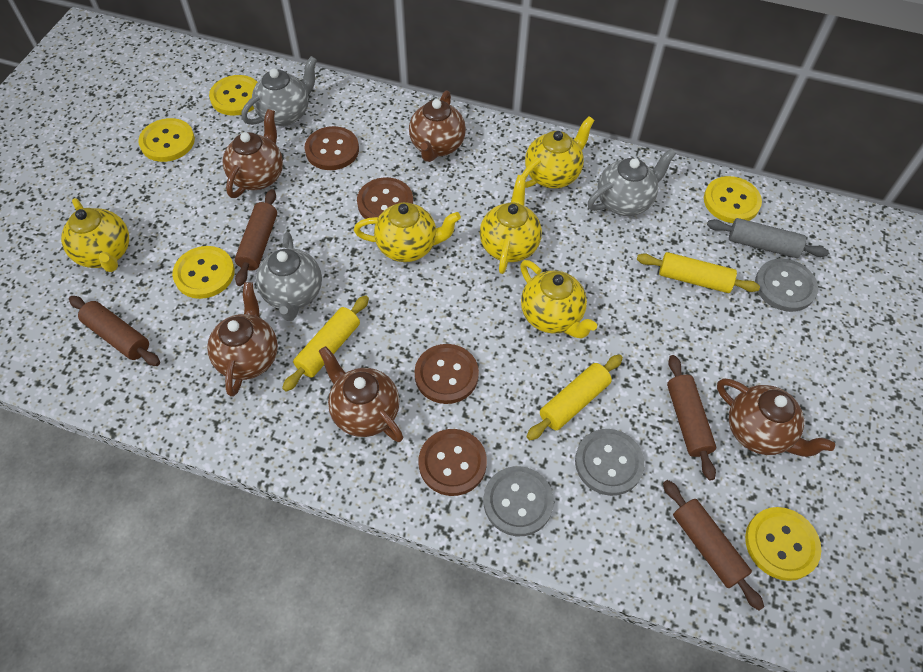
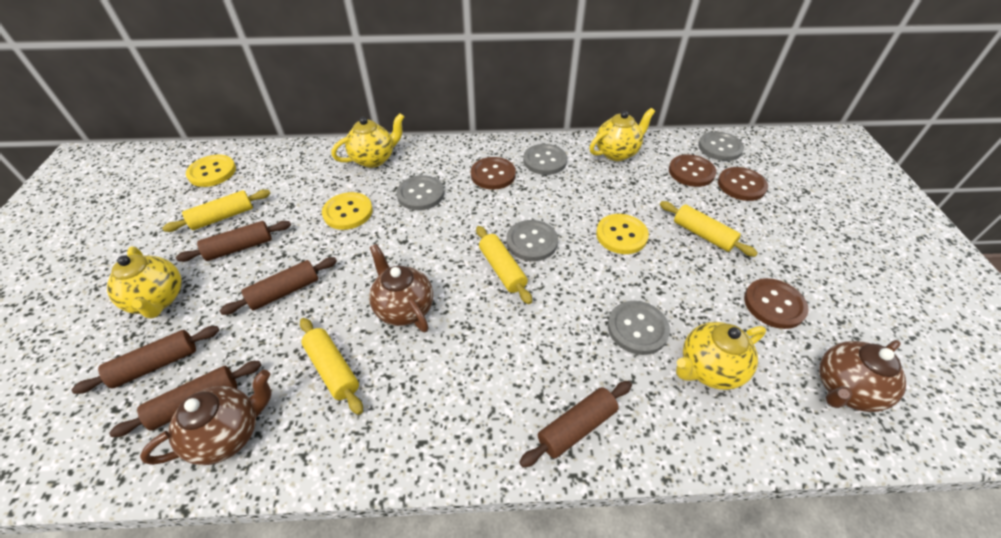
brown rolling pin: 4 -> 5
brown teapot: 5 -> 3
grey button: 3 -> 5
grey rolling pin: 1 -> 0
grey teapot: 3 -> 0
yellow button: 5 -> 3
yellow rolling pin: 3 -> 4
yellow teapot: 5 -> 4

